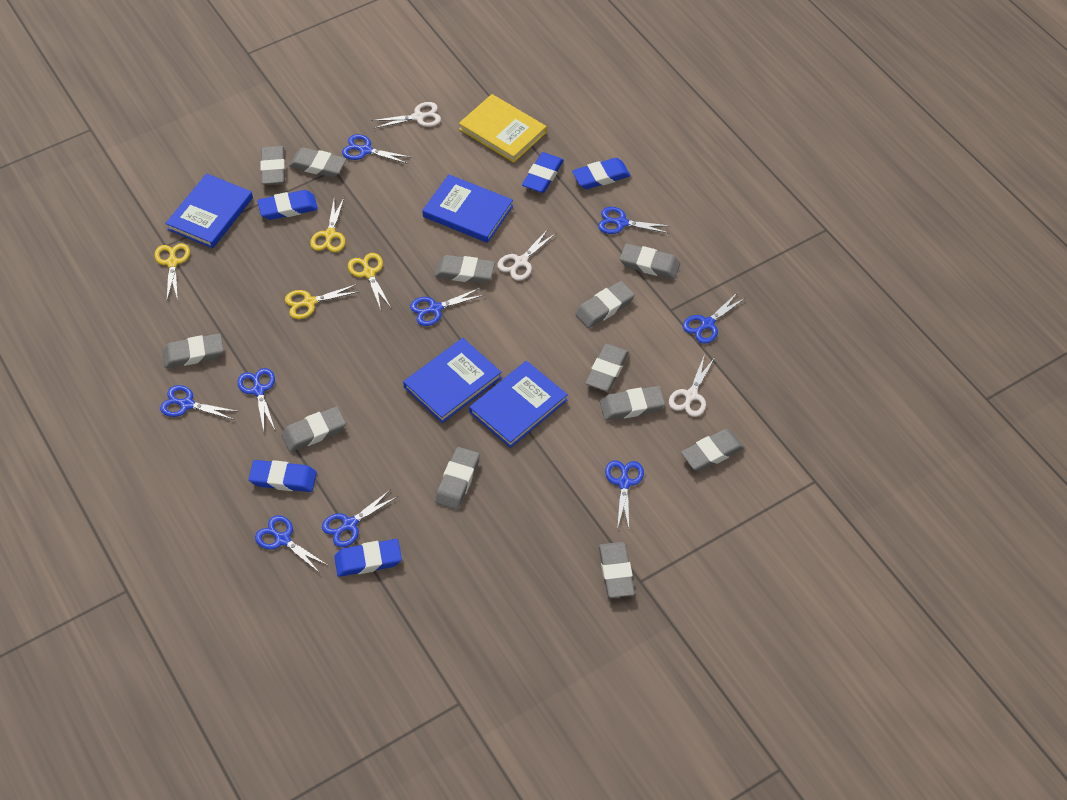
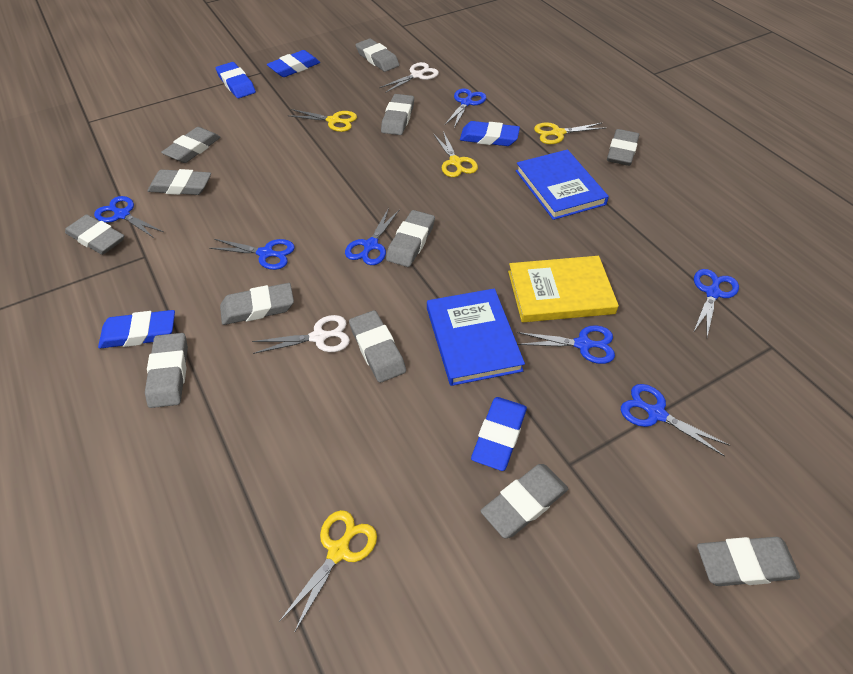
blue book: 4 -> 2
blue scissors: 9 -> 7
white scissors: 3 -> 2

